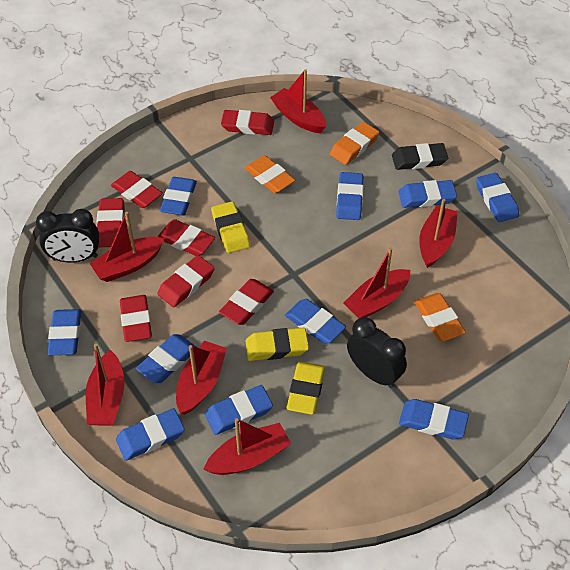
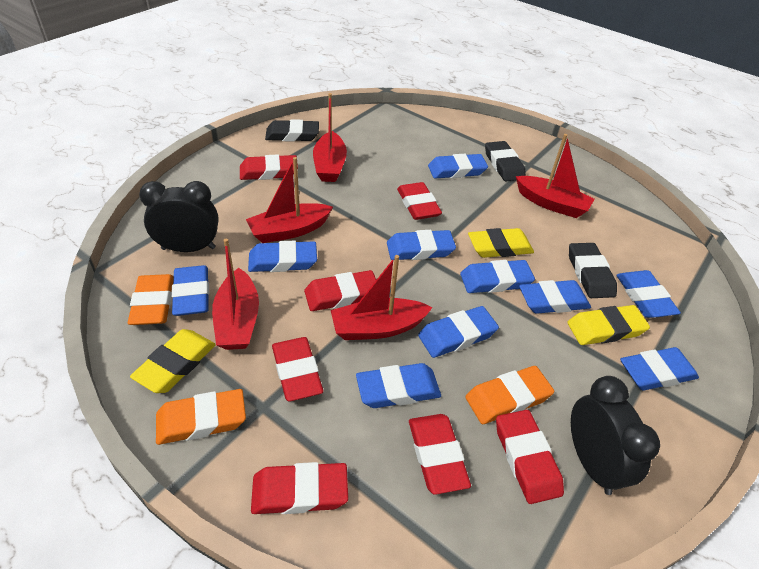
black eraser: 1 -> 3
red boat: 7 -> 5

